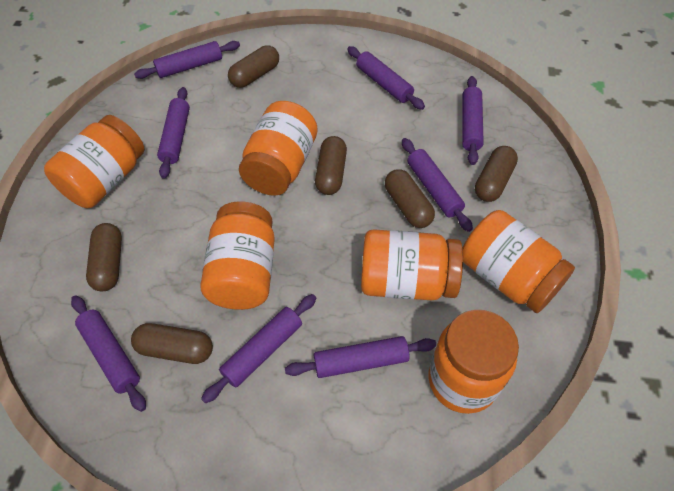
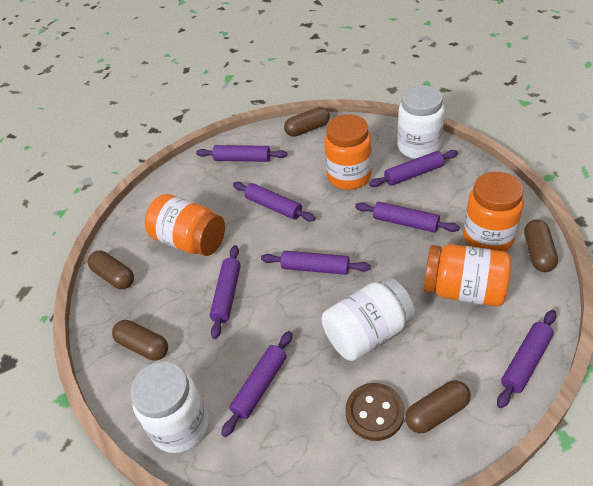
brown button: 0 -> 1
brown capsule: 6 -> 5
orange jar: 6 -> 4
white jar: 0 -> 3

